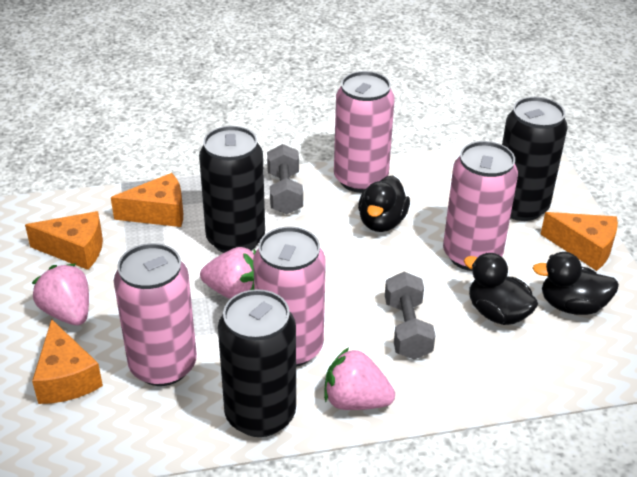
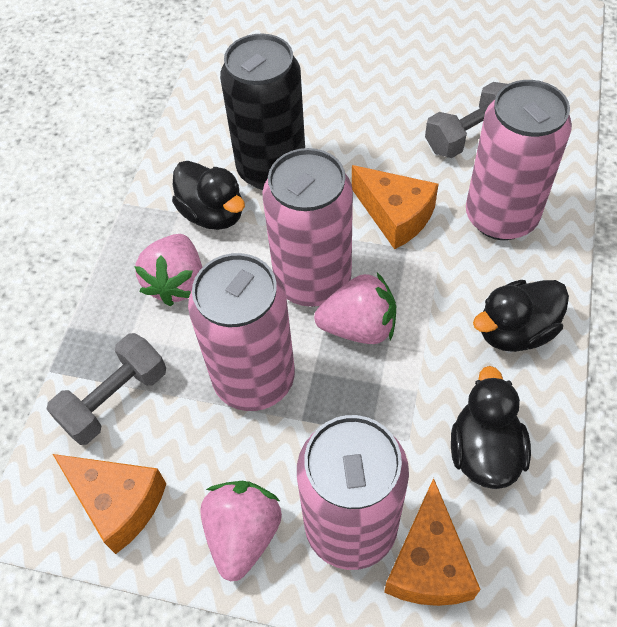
black can: 3 -> 1
orange cheese: 4 -> 3

